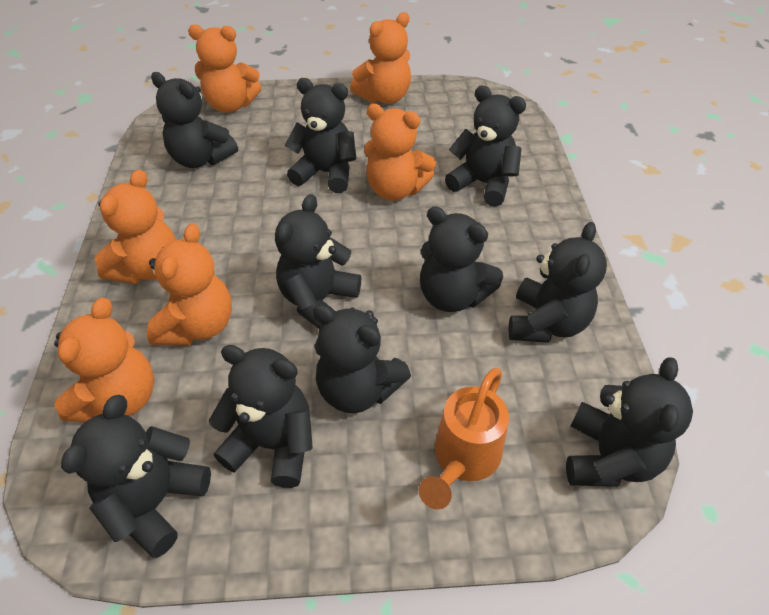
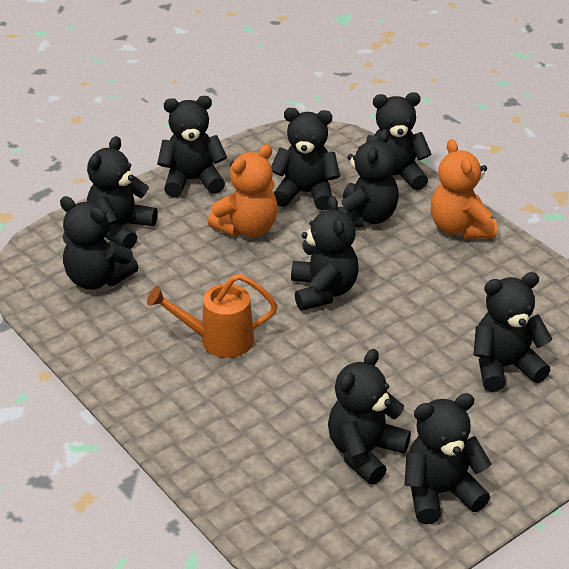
orange teddy bear: 6 -> 2

